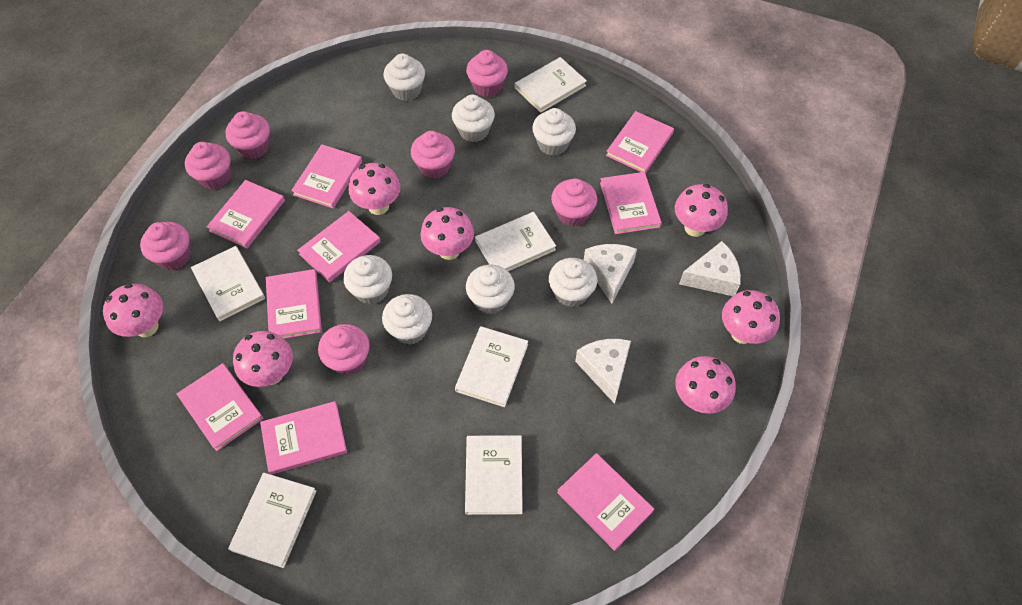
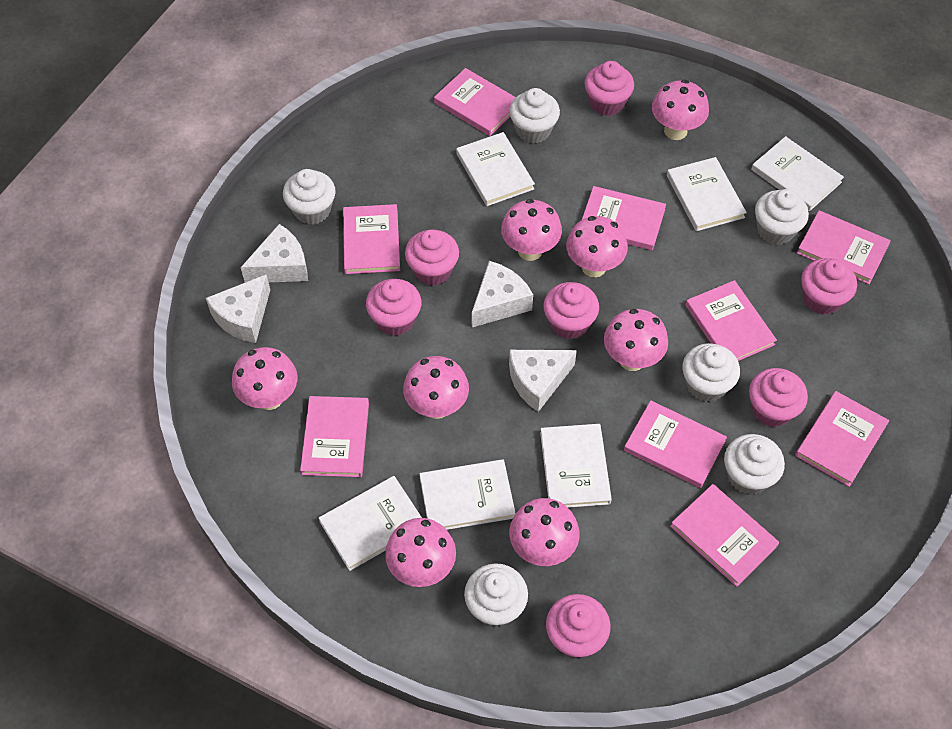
pink mushroom: 7 -> 8
white cheese: 3 -> 4
white cupcake: 7 -> 6

